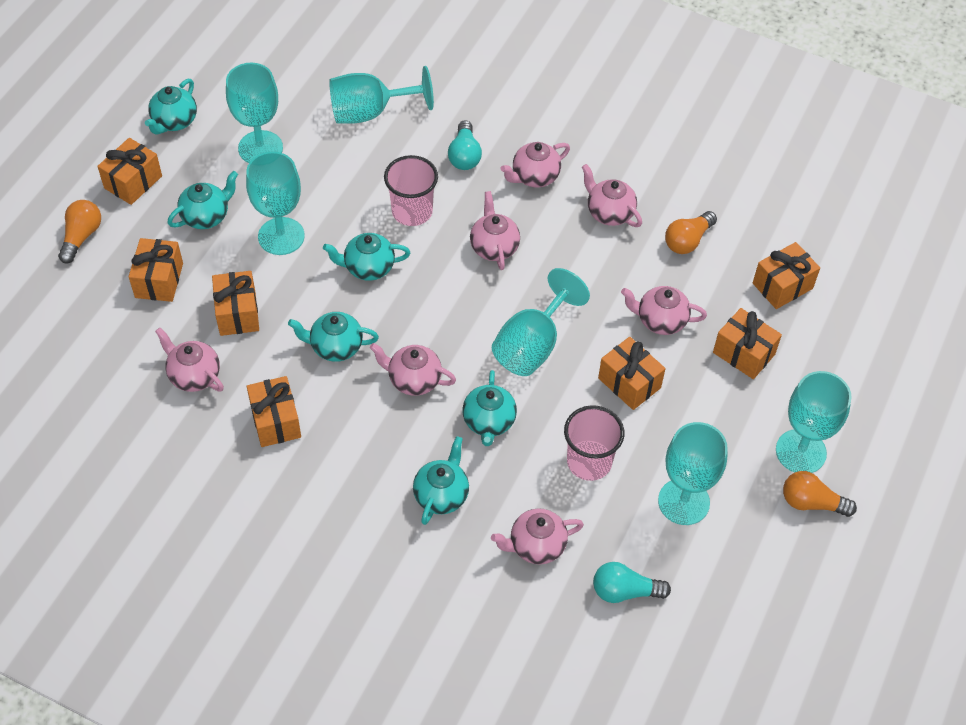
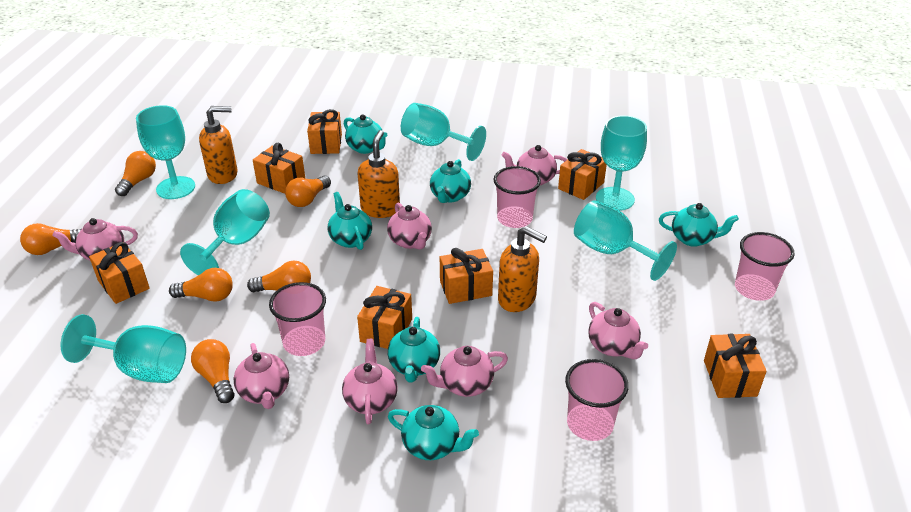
orange light bulb: 3 -> 6
orange soap dispenser: 0 -> 3
pink cup: 2 -> 4
turquoise light bulb: 2 -> 0

